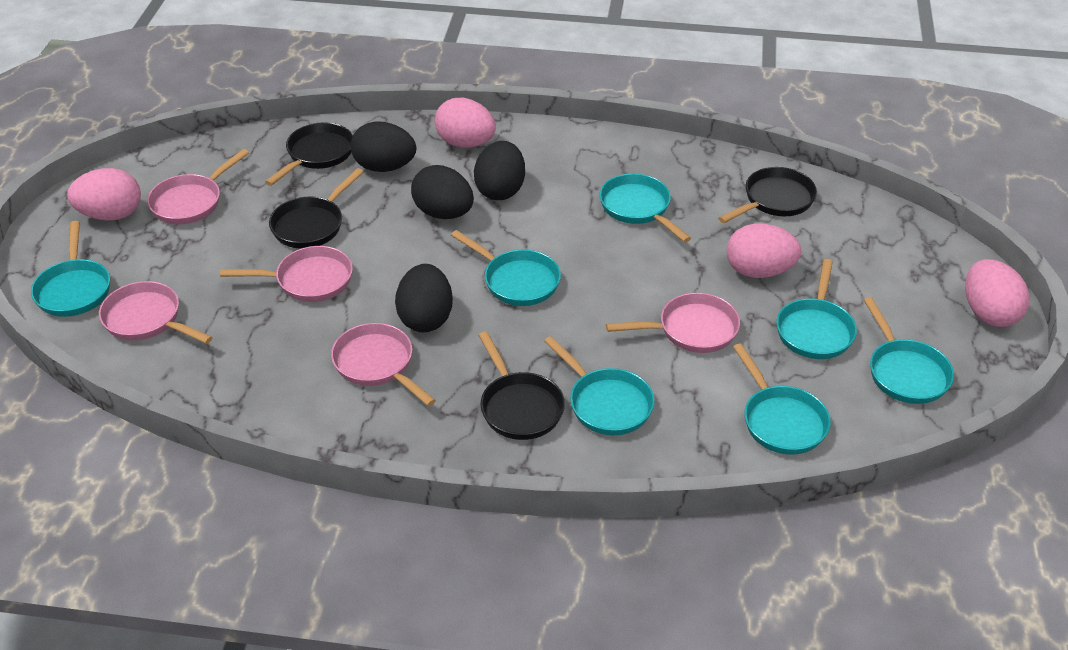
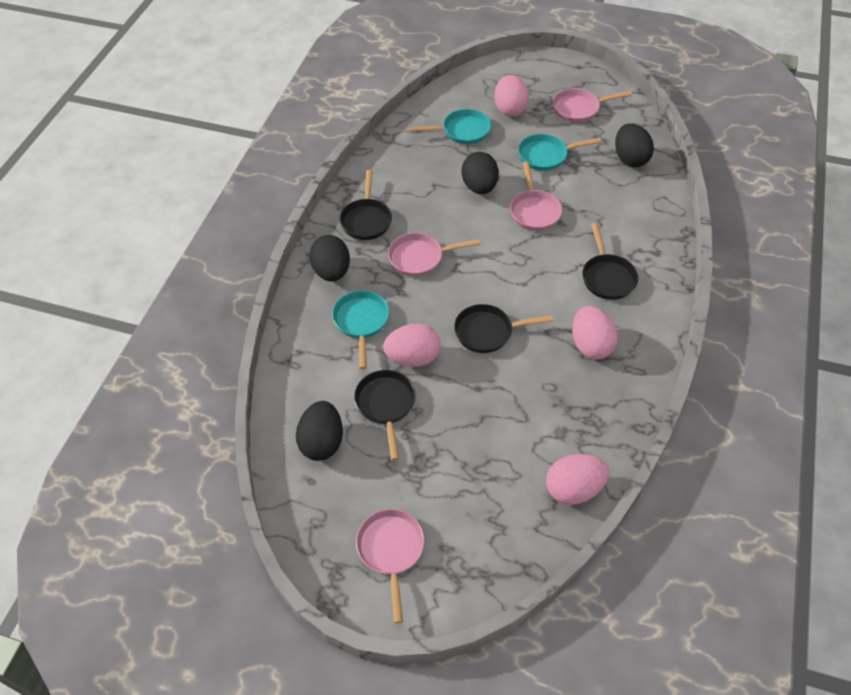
pink pan: 5 -> 4
turquoise pan: 7 -> 3

